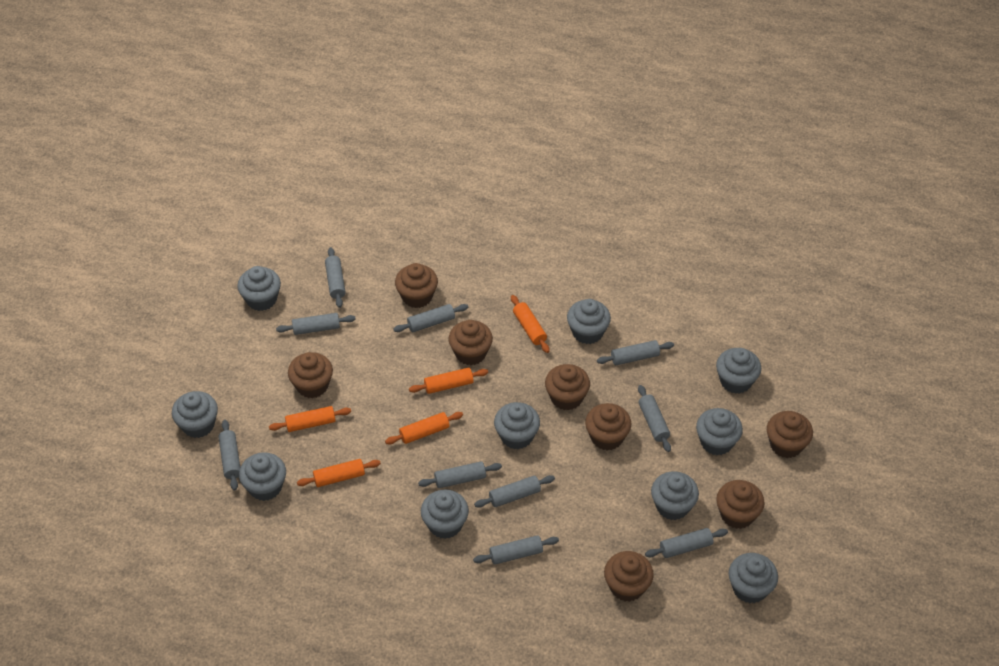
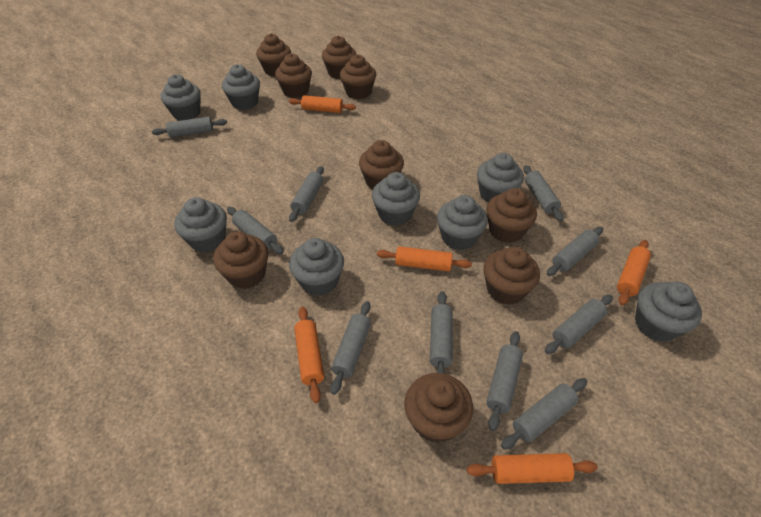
brown cupcake: 8 -> 9
grey cupcake: 10 -> 8

